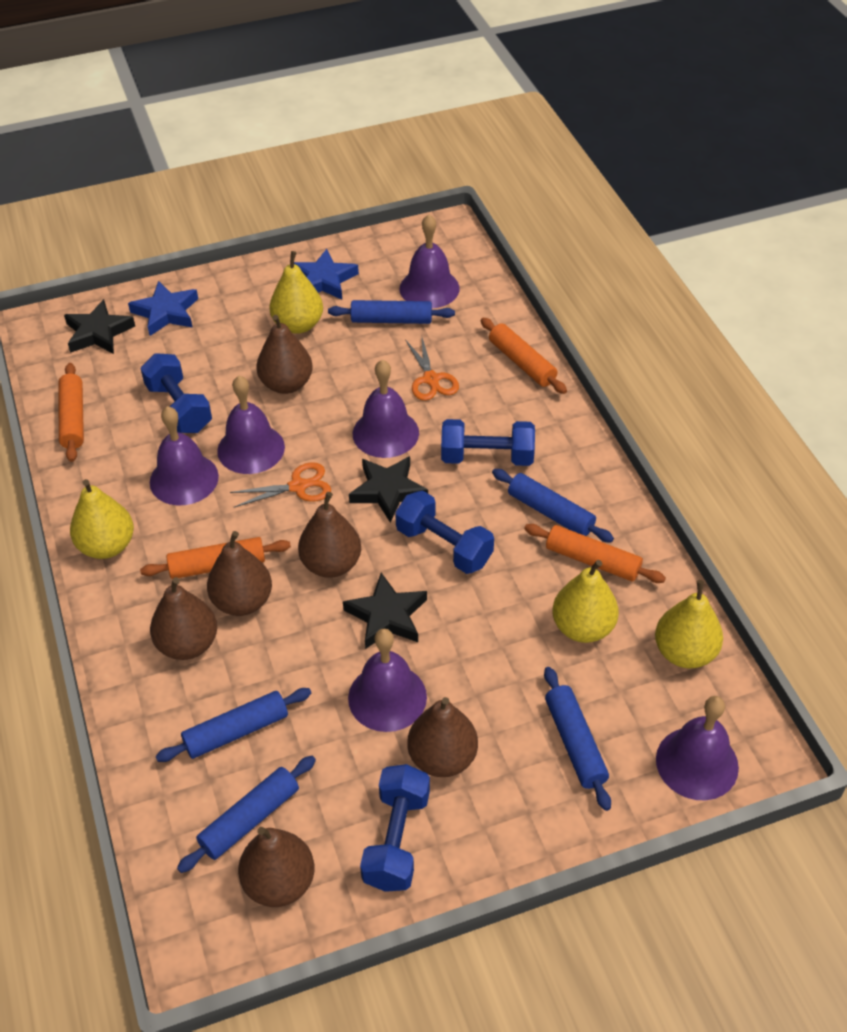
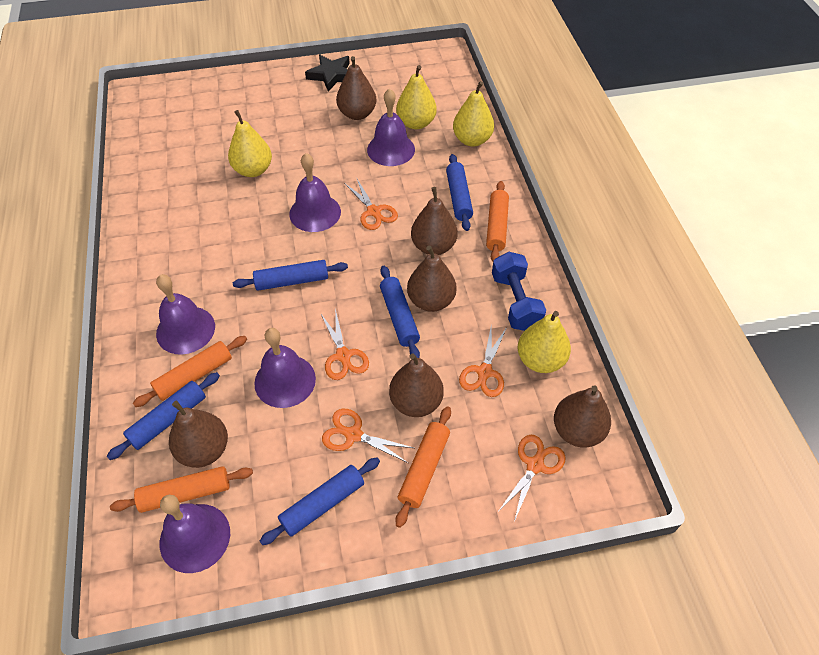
black star: 3 -> 1
blue dumbbell: 4 -> 1
blue star: 2 -> 0
orange scissors: 2 -> 5
purple bell: 6 -> 5

